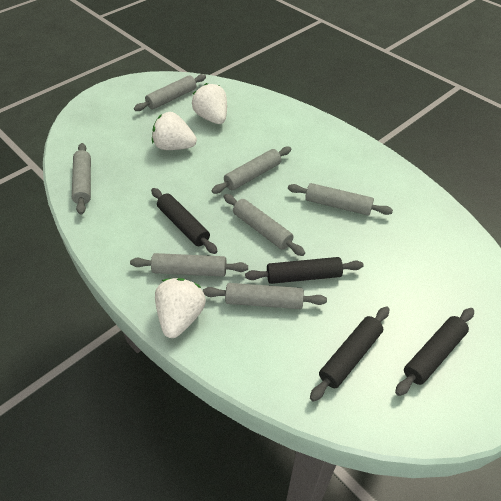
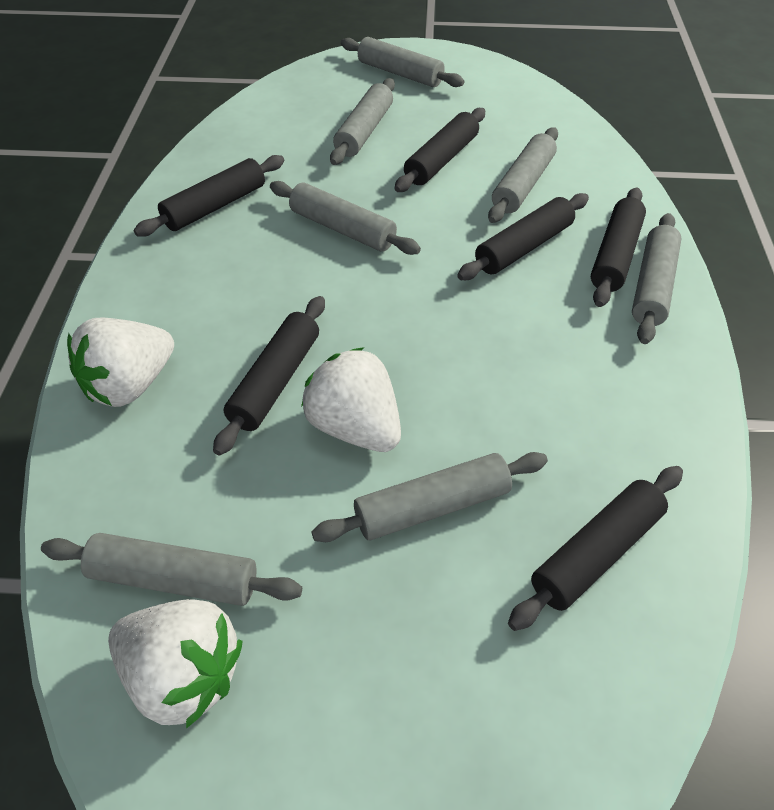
black rolling pin: 4 -> 6

